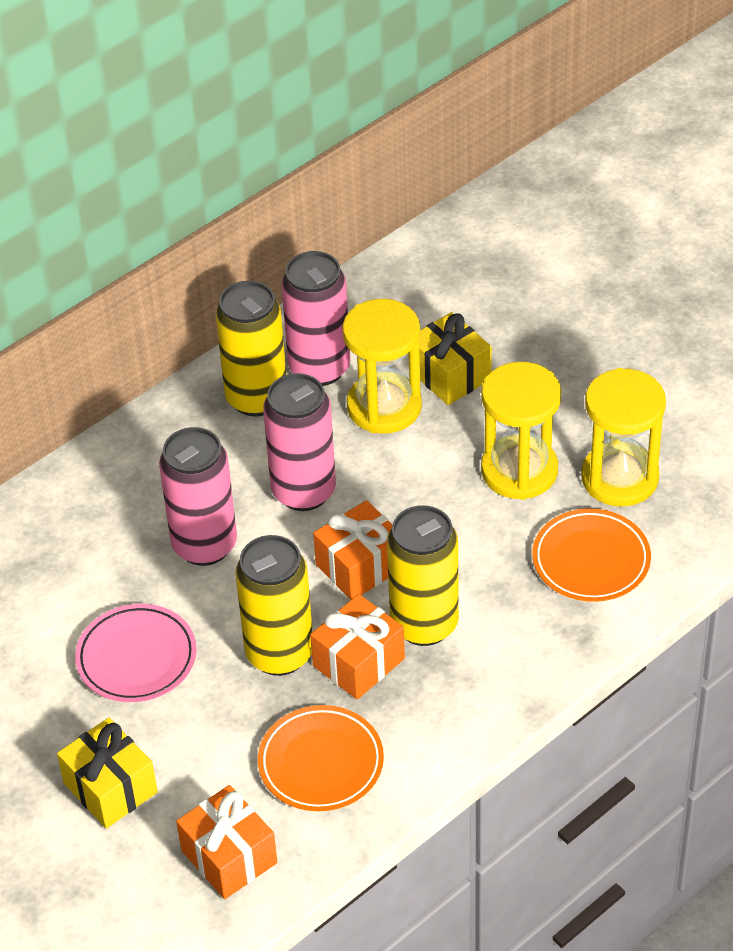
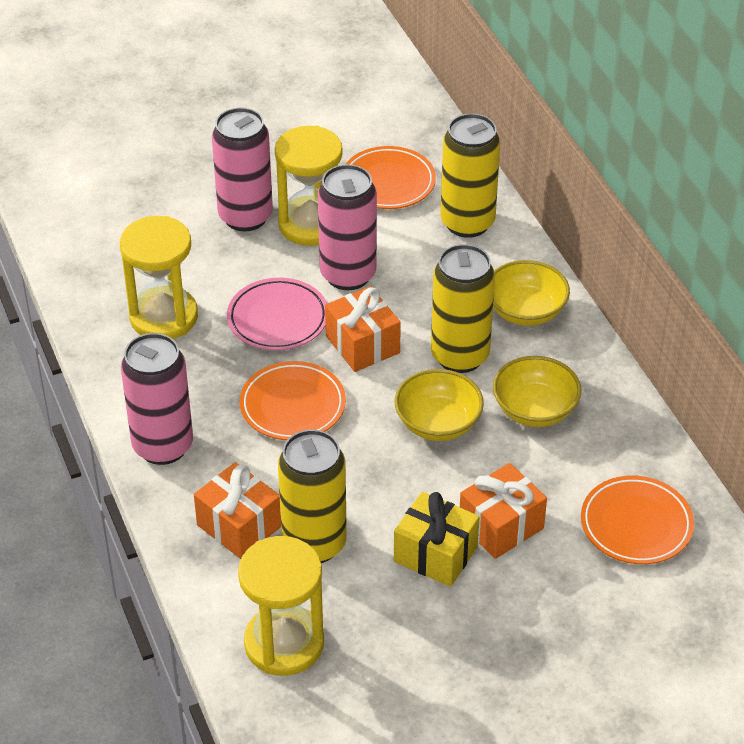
orange plate: 2 -> 3
yellow bowl: 0 -> 3
yellow gift: 2 -> 1

